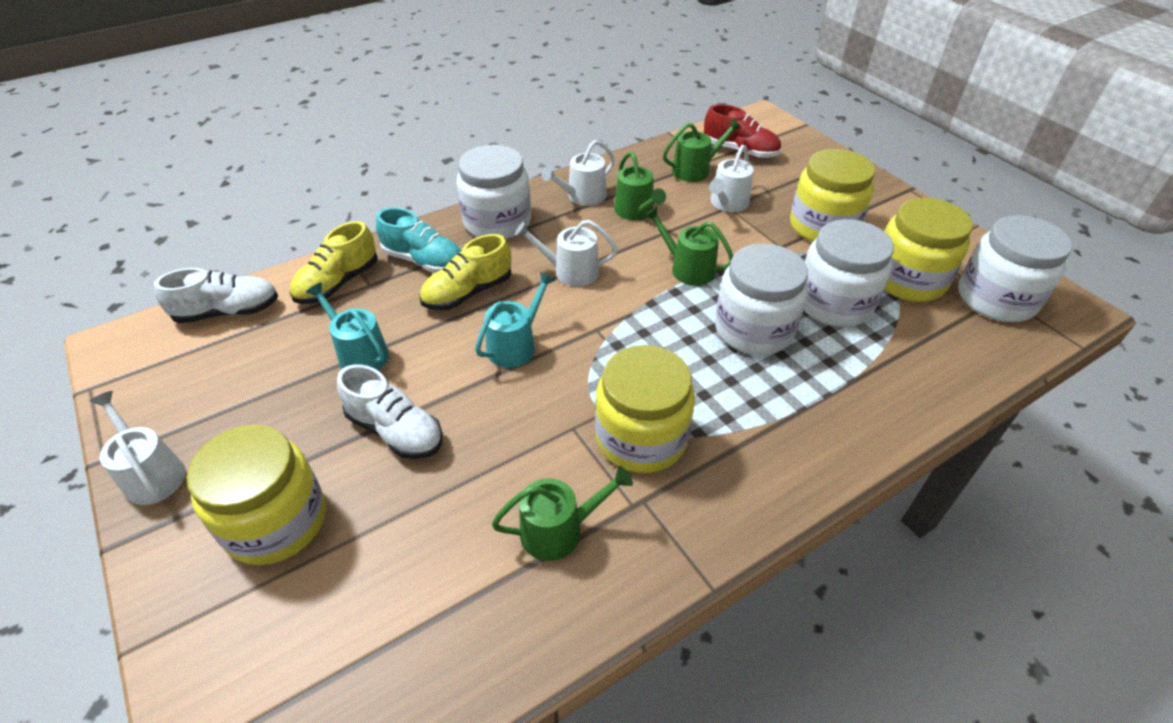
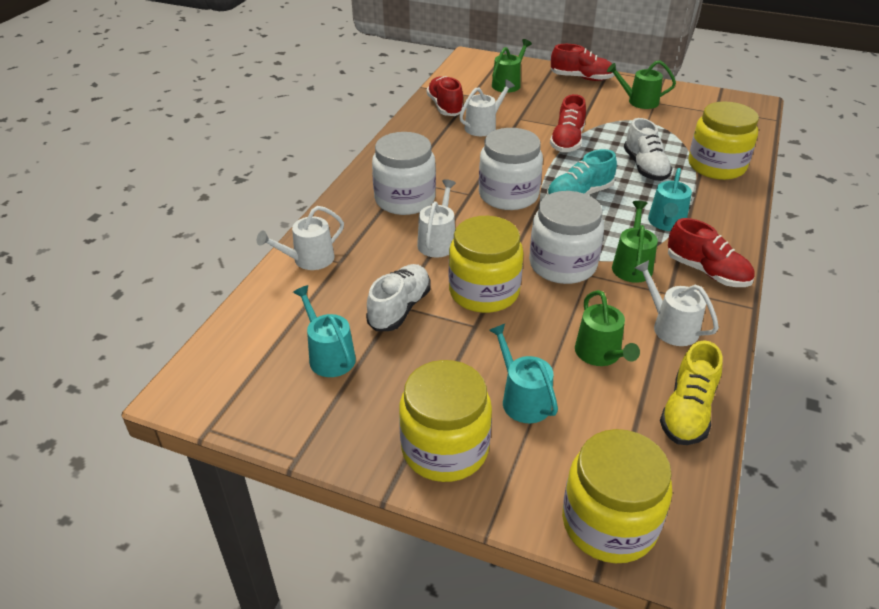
red shoe: 1 -> 4
turquoise watering can: 2 -> 3
white jar: 4 -> 3
yellow shoe: 2 -> 1

